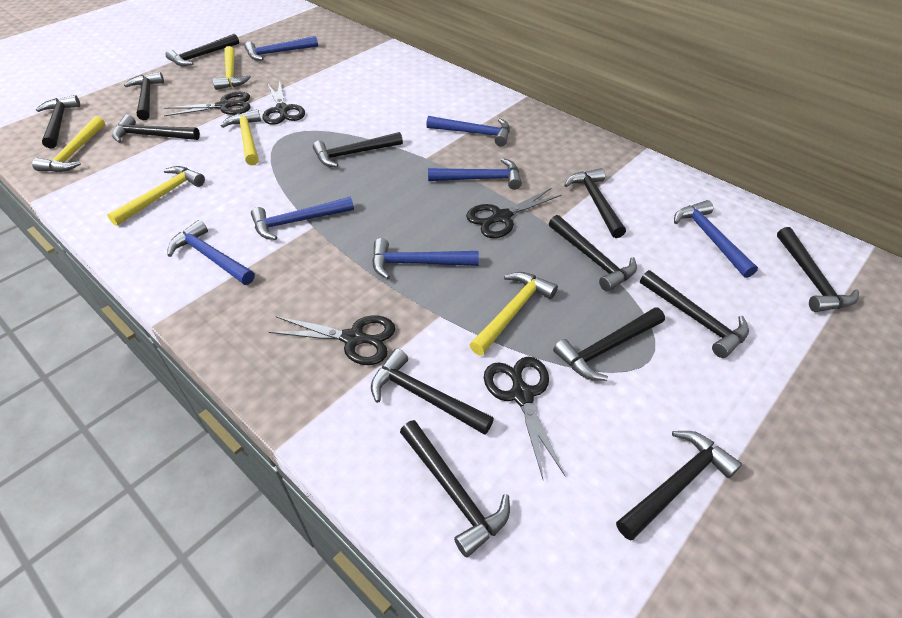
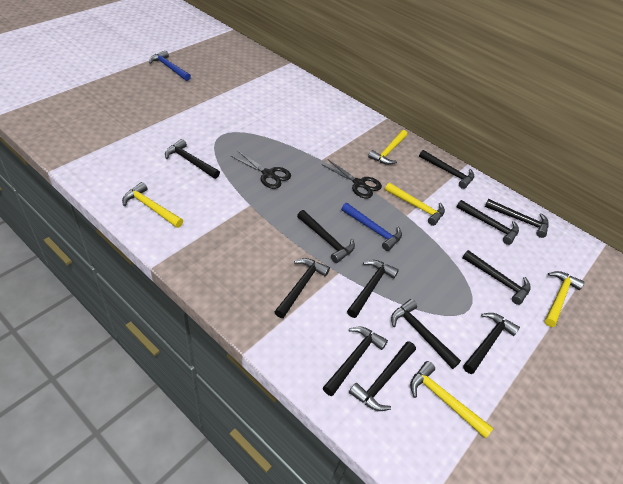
black hammer: 13 -> 12
black scissors: 5 -> 2
blue hammer: 7 -> 2

